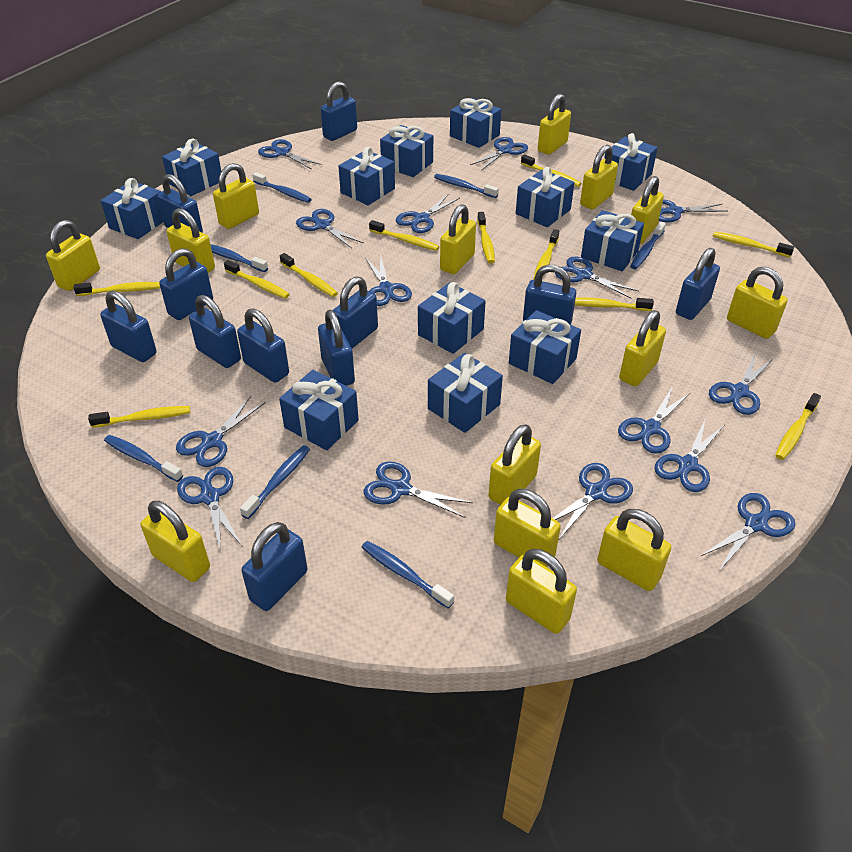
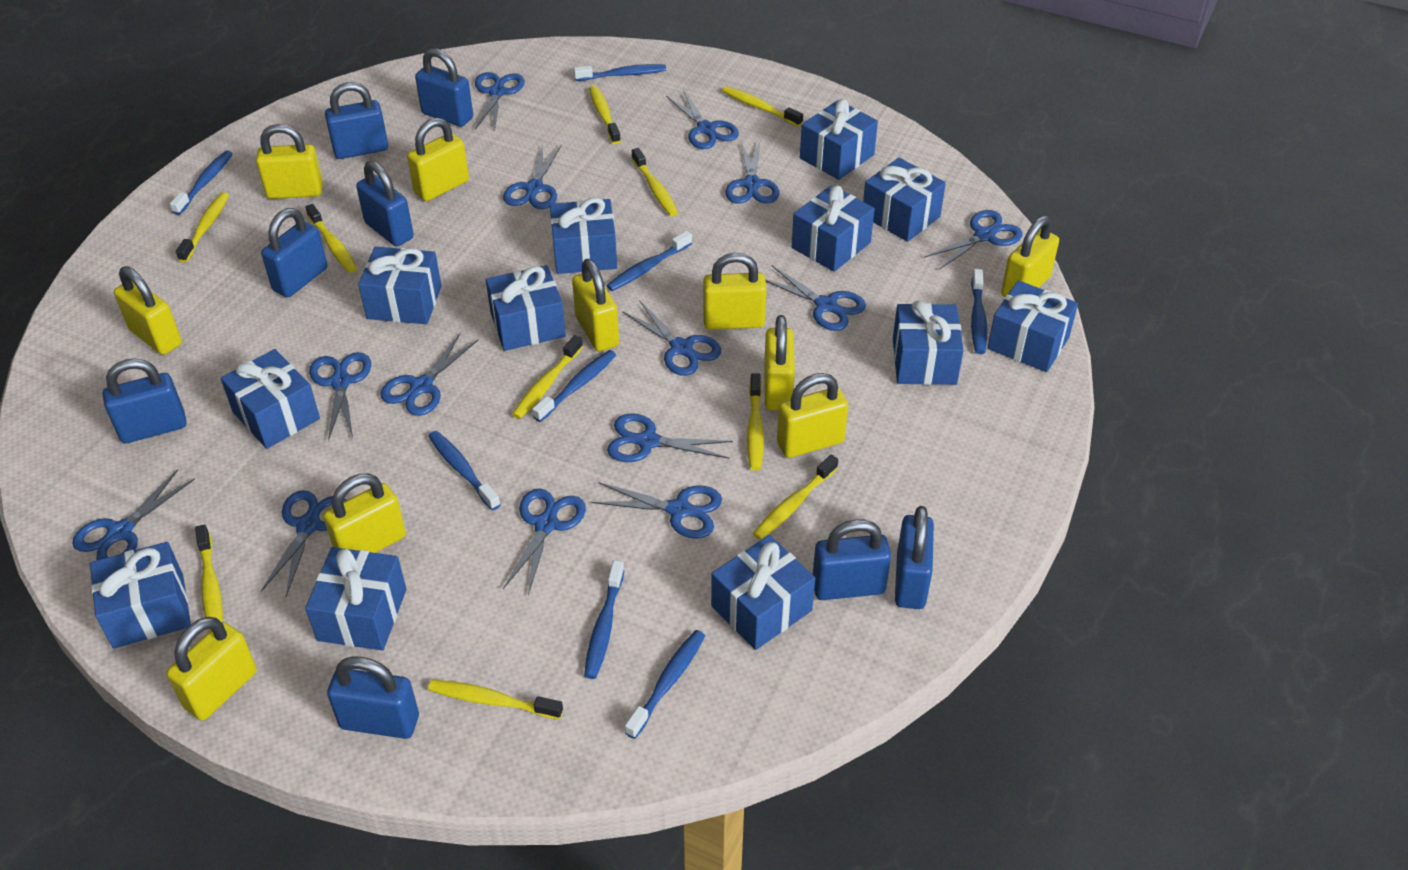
blue padlock: 11 -> 8
blue scissors: 15 -> 14
blue toothbrush: 7 -> 8
yellow padlock: 14 -> 10
yellow toothbrush: 11 -> 10

